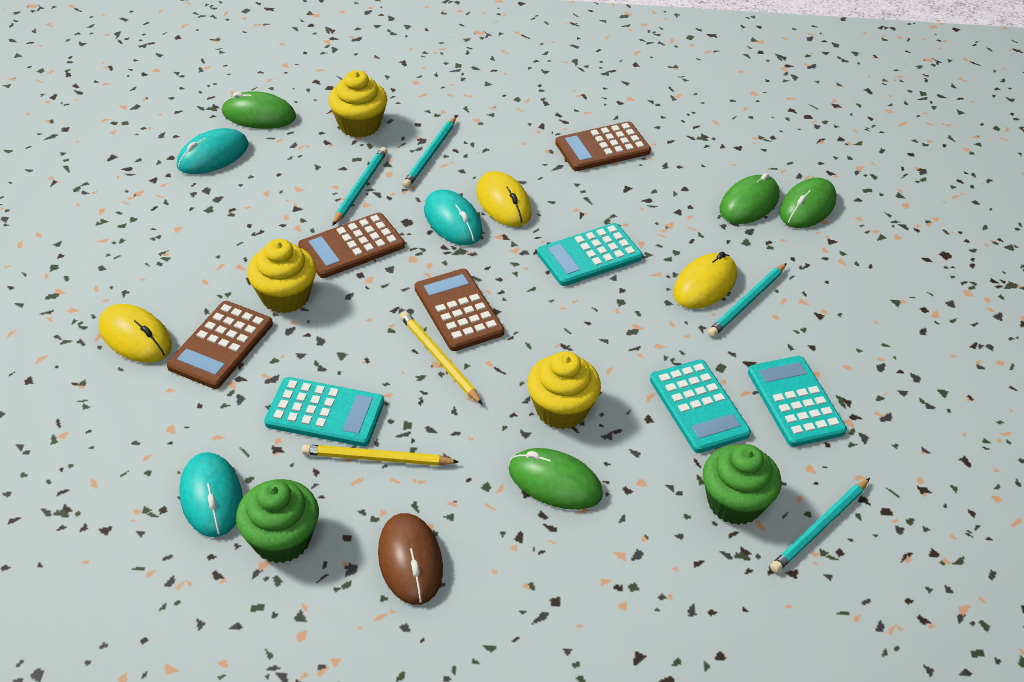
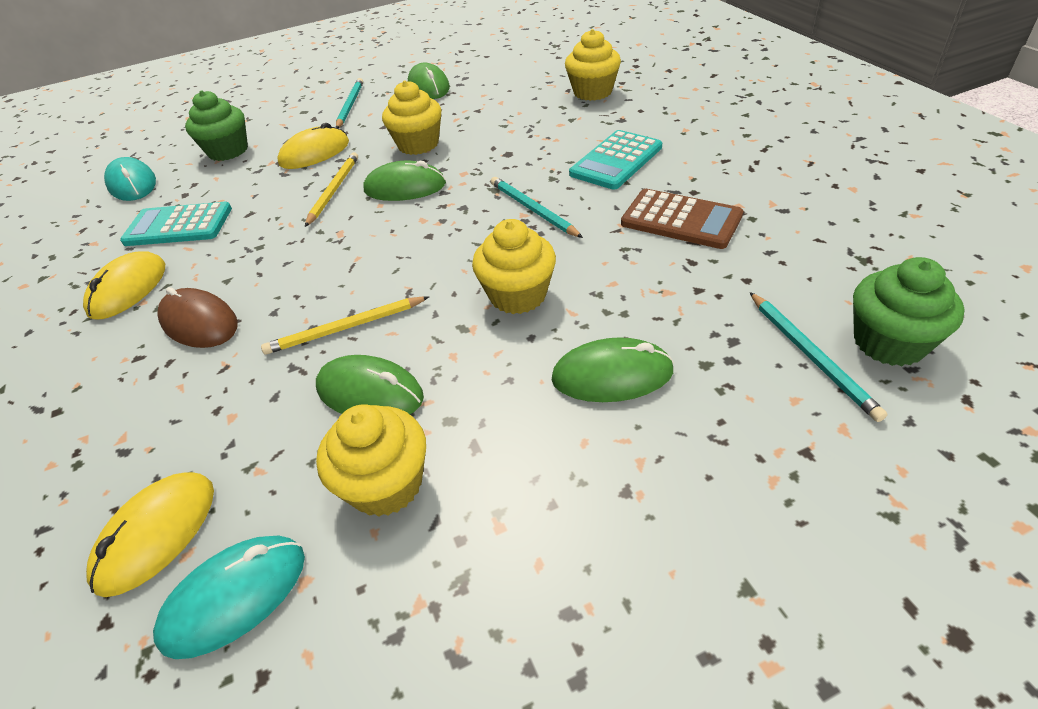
brown calculator: 4 -> 1
turquoise calculator: 4 -> 2
turquoise mouse: 3 -> 2
turquoise pencil: 4 -> 3
yellow cupcake: 3 -> 4

